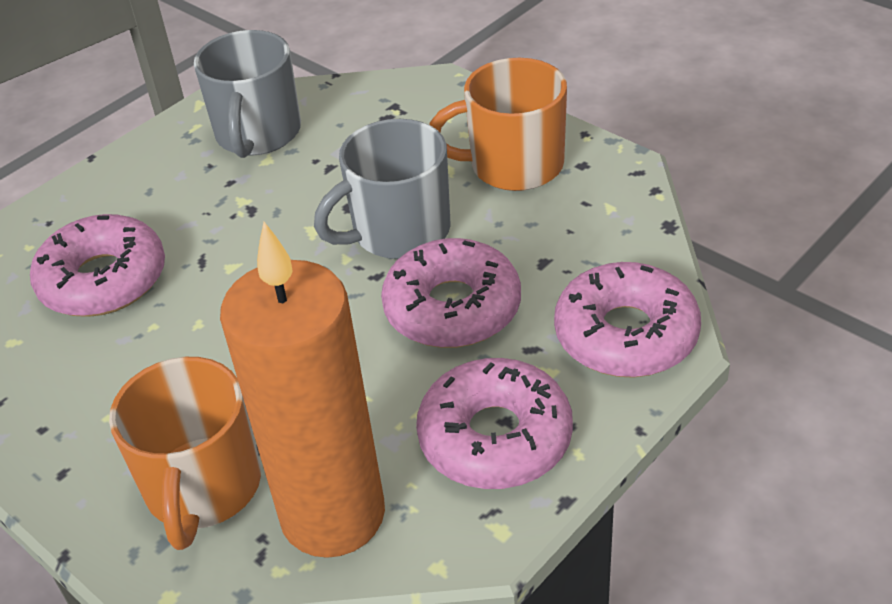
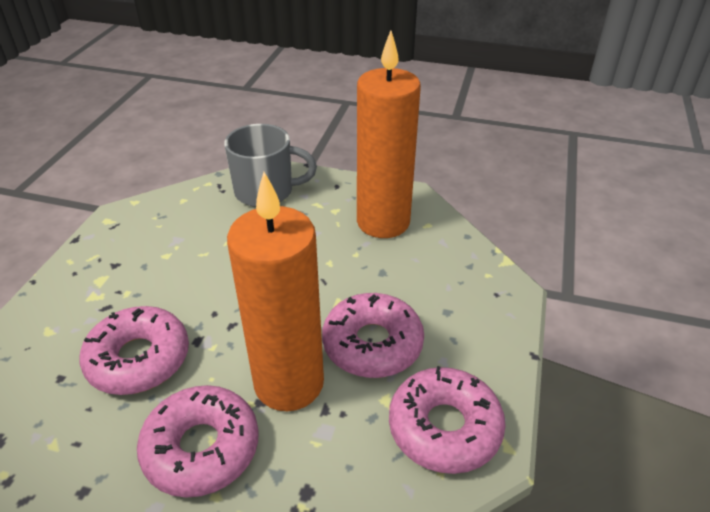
grey mug: 2 -> 1
orange candle: 1 -> 2
orange mug: 2 -> 0

